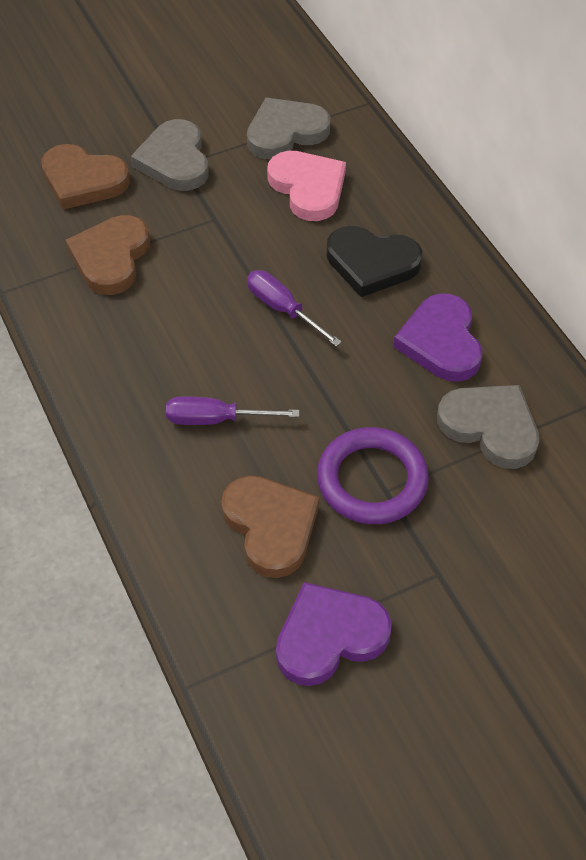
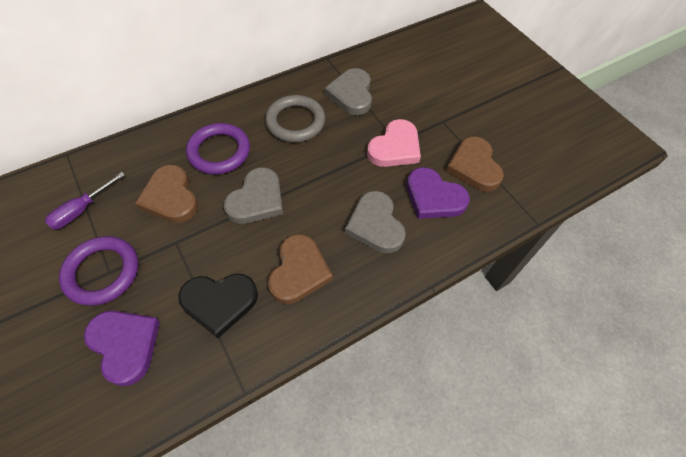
grey ring: 0 -> 1
purple ring: 1 -> 2
purple screwdriver: 2 -> 1

